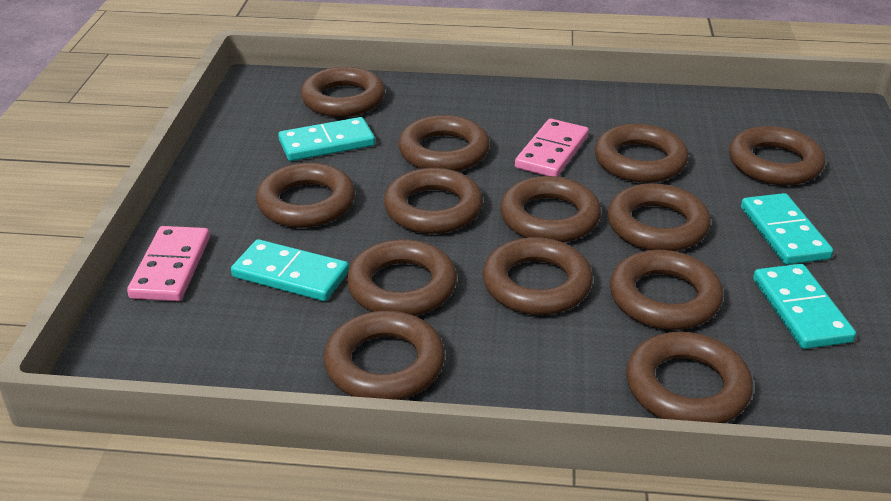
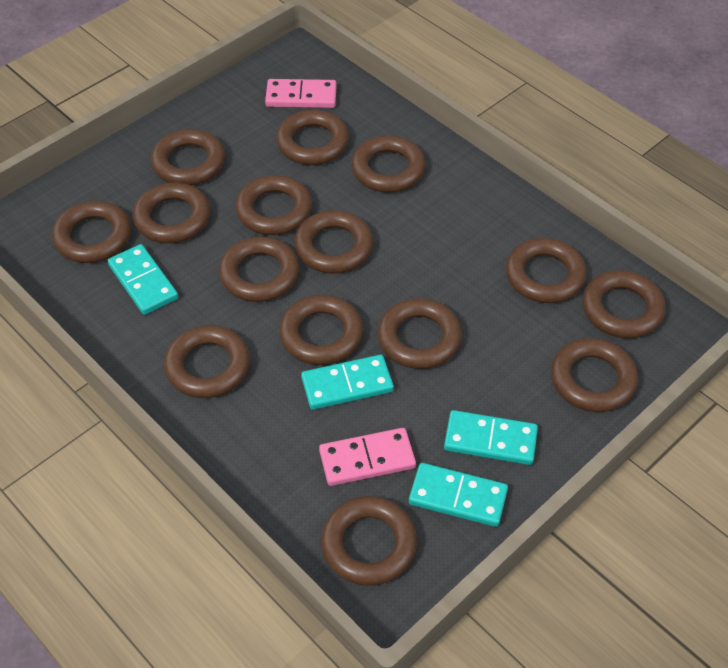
brown ring: 13 -> 15

